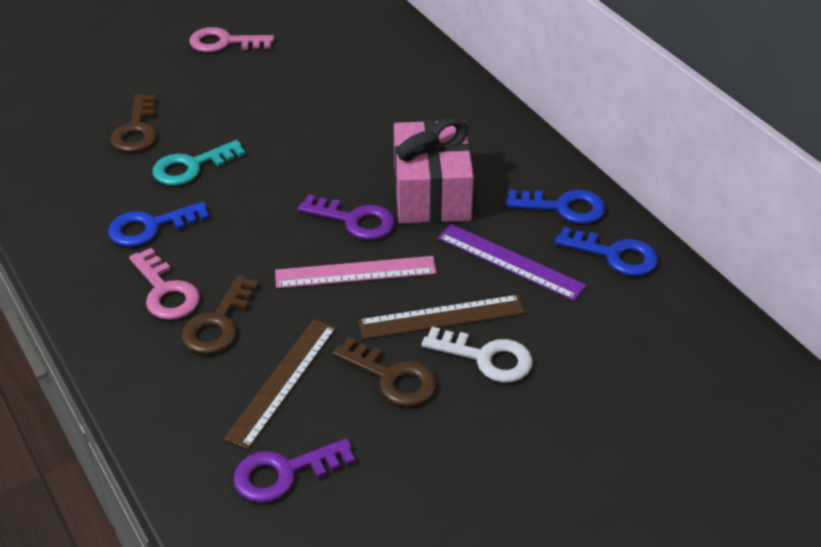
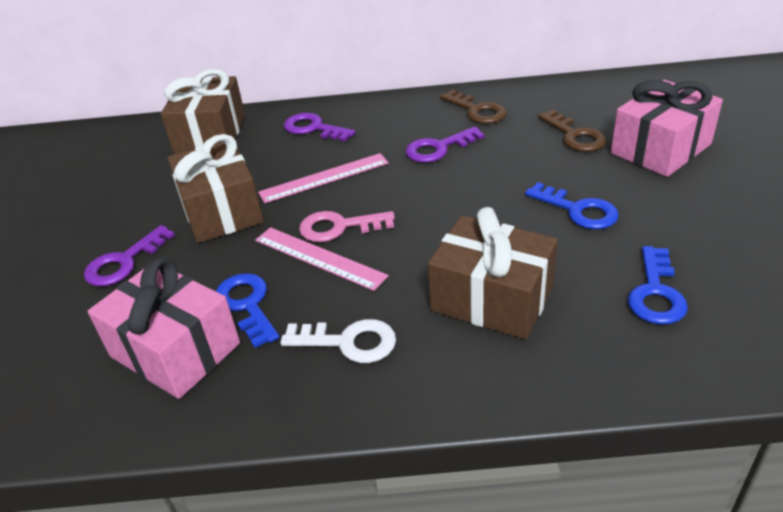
brown gift: 0 -> 3
brown key: 3 -> 2
brown ruler: 2 -> 0
pink gift: 1 -> 2
pink key: 2 -> 1
pink ruler: 1 -> 2
purple key: 2 -> 3
purple ruler: 1 -> 0
turquoise key: 1 -> 0

